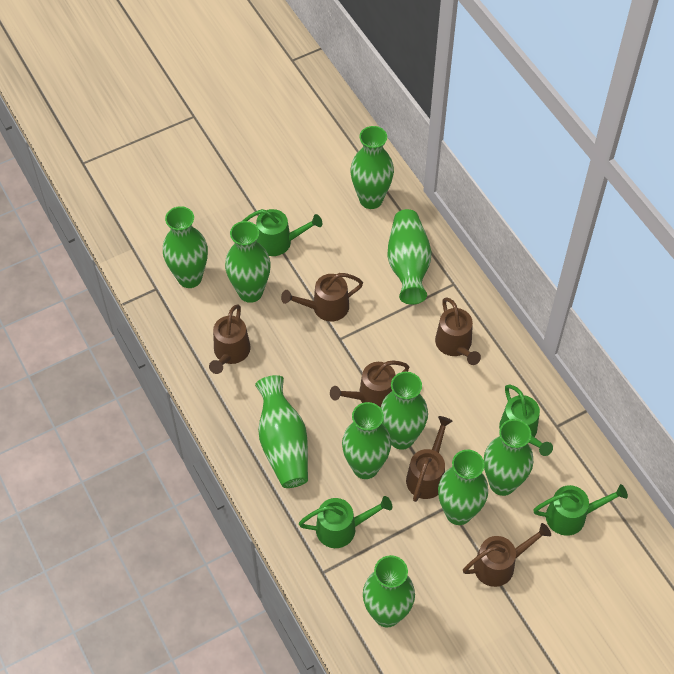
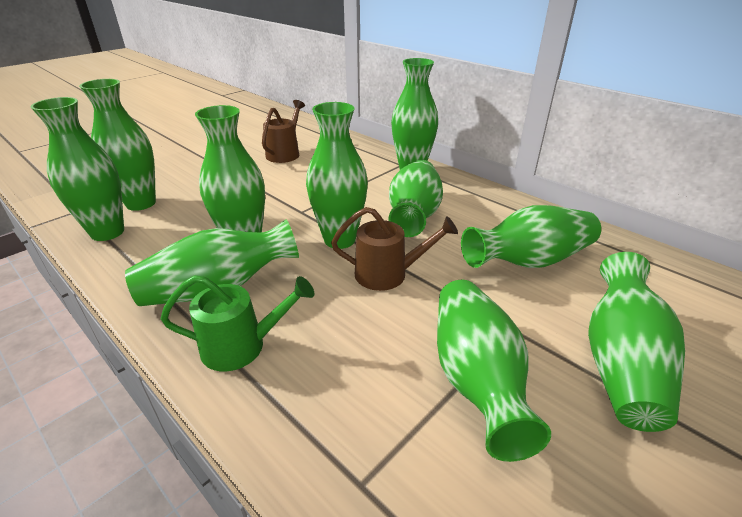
brown watering can: 6 -> 2
green watering can: 4 -> 1

